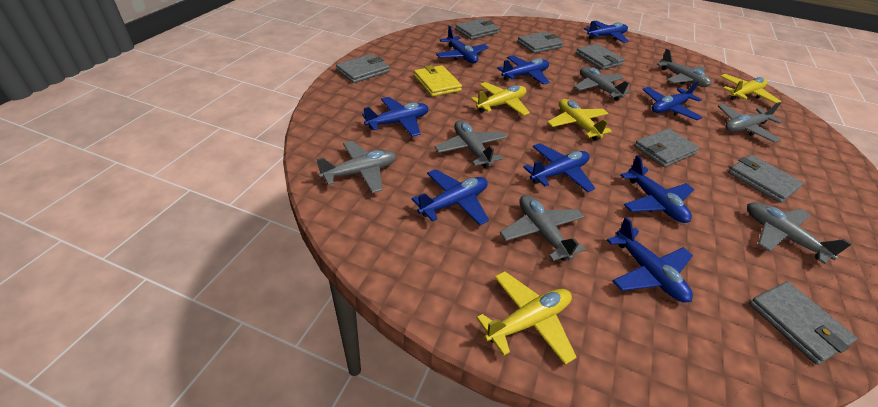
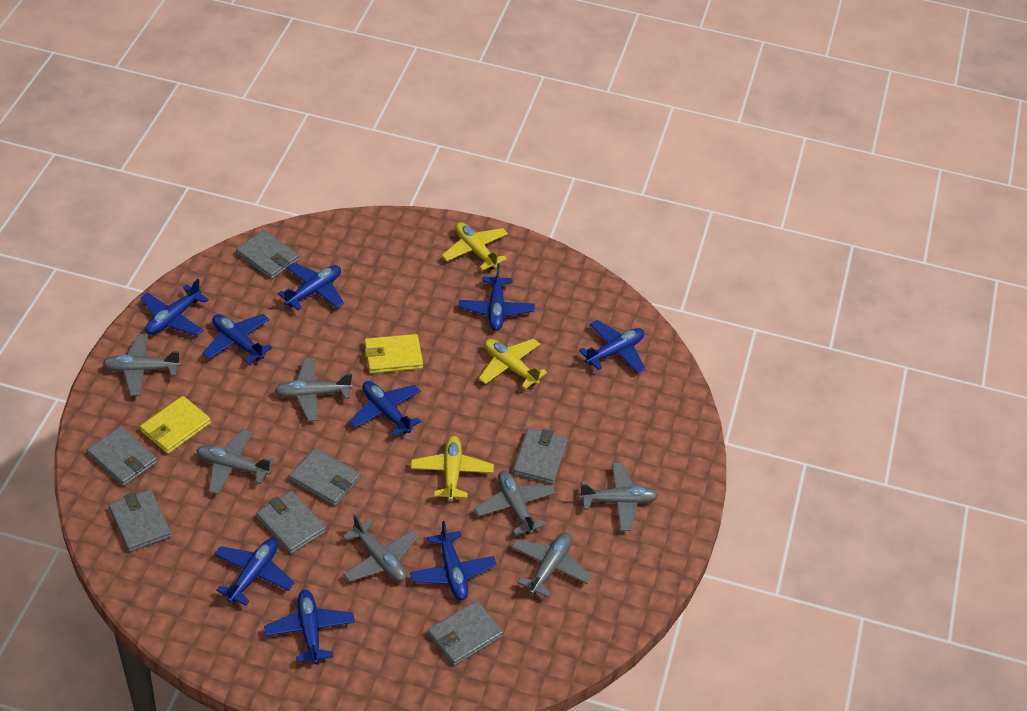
yellow plane: 4 -> 3
yellow wallet: 1 -> 2

